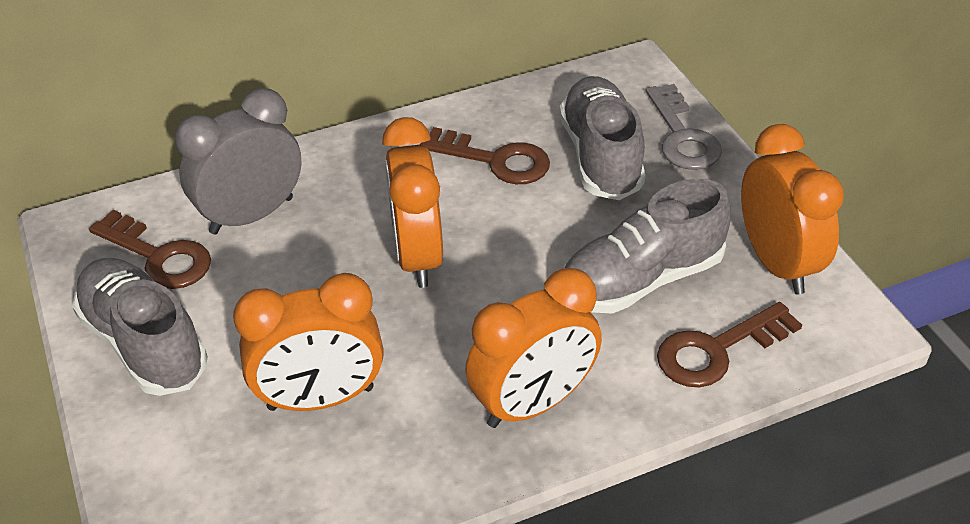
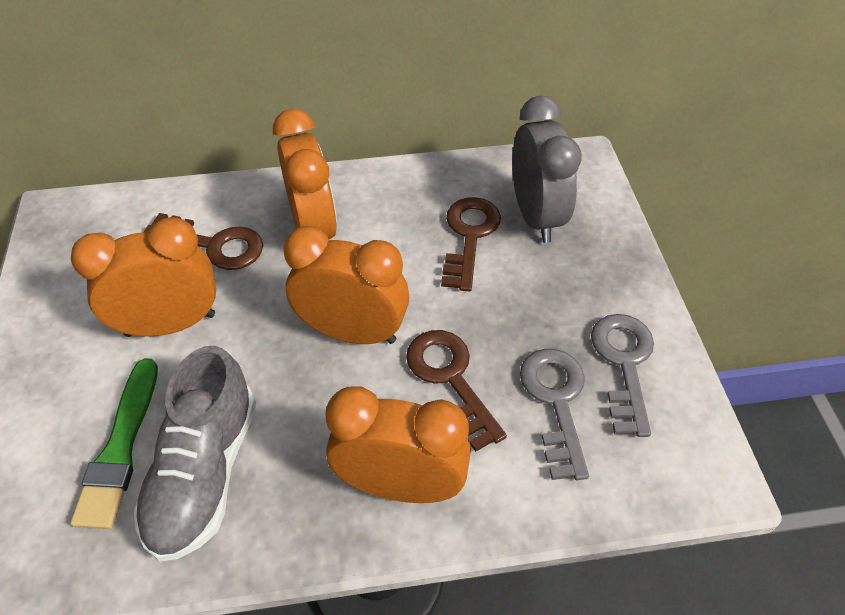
green brush: 0 -> 1
grey key: 1 -> 2
grey shoe: 3 -> 1

